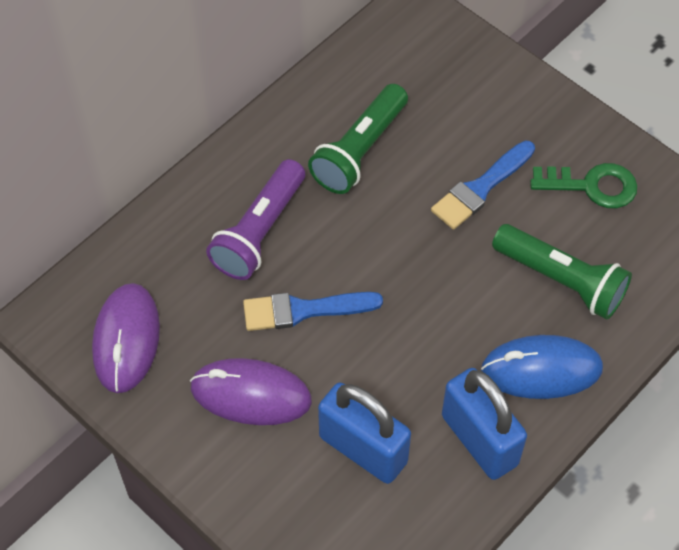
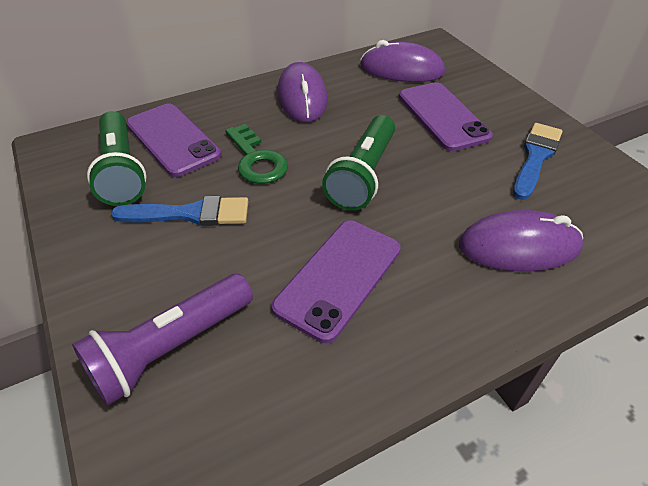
blue mouse: 1 -> 0
blue padlock: 2 -> 0
purple mouse: 2 -> 3
purple phone: 0 -> 3

